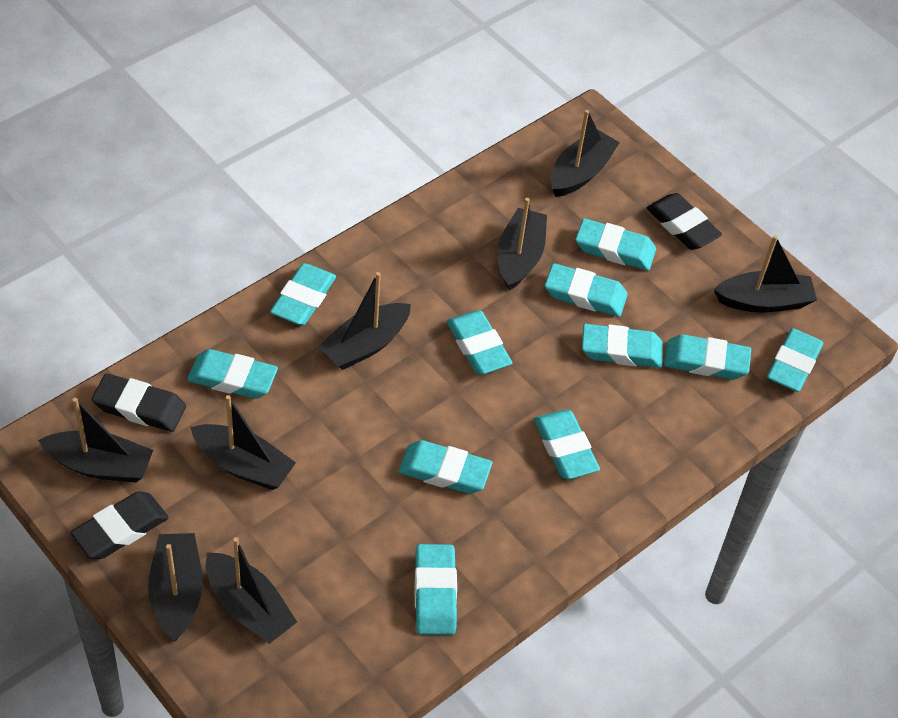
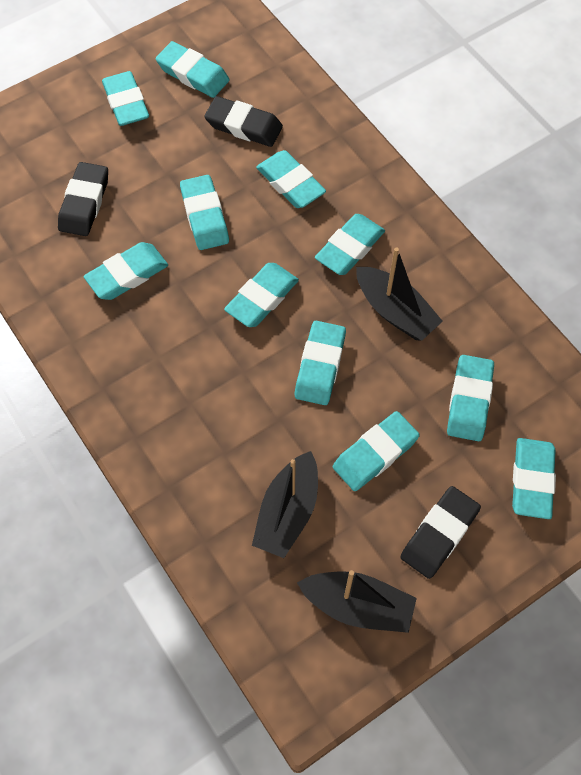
black boat: 8 -> 3

